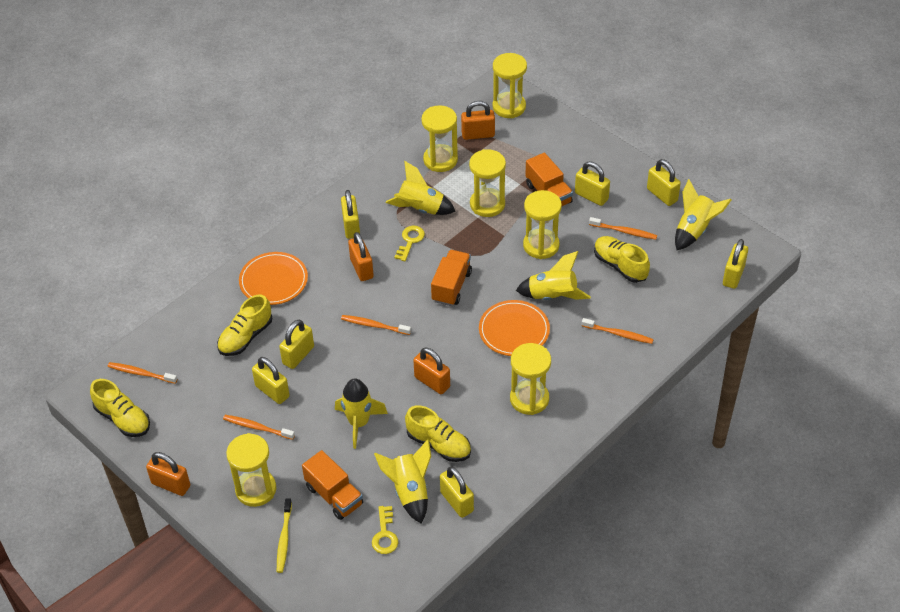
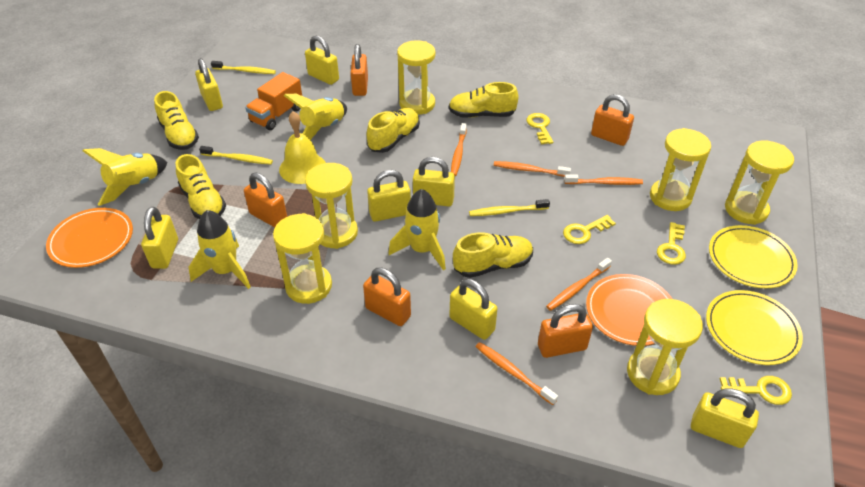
orange padlock: 4 -> 5
orange truck: 3 -> 1
yellow bell: 0 -> 1
yellow key: 2 -> 4
yellow plate: 0 -> 2
yellow rocket: 5 -> 4
yellow shoe: 4 -> 5
yellow toothbrush: 1 -> 3

